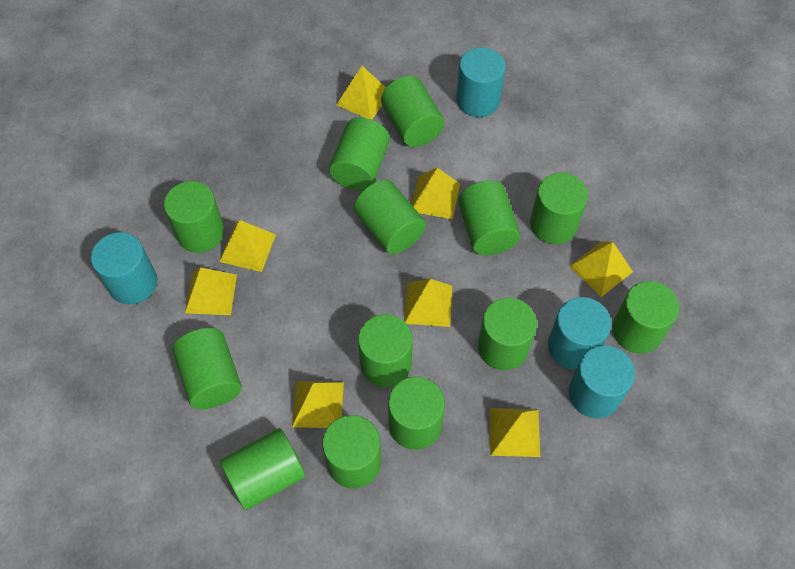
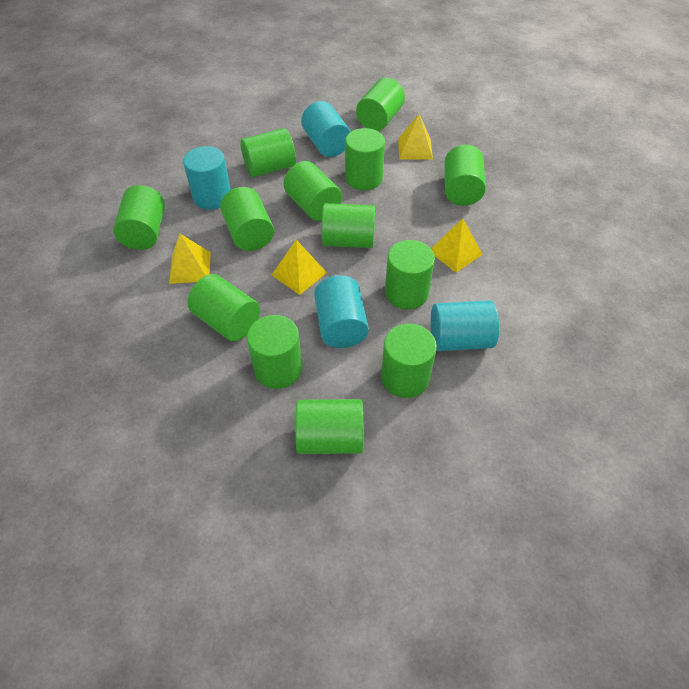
yellow pyramid: 8 -> 4

